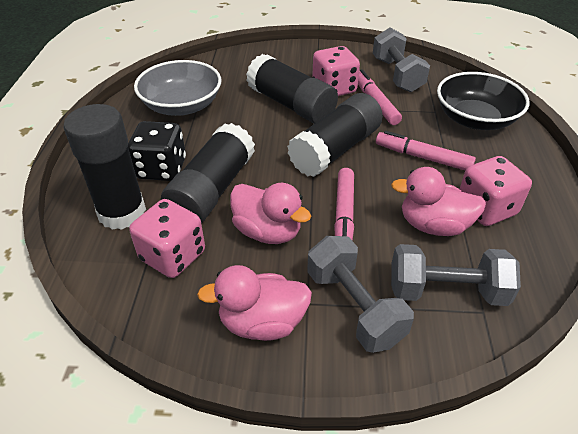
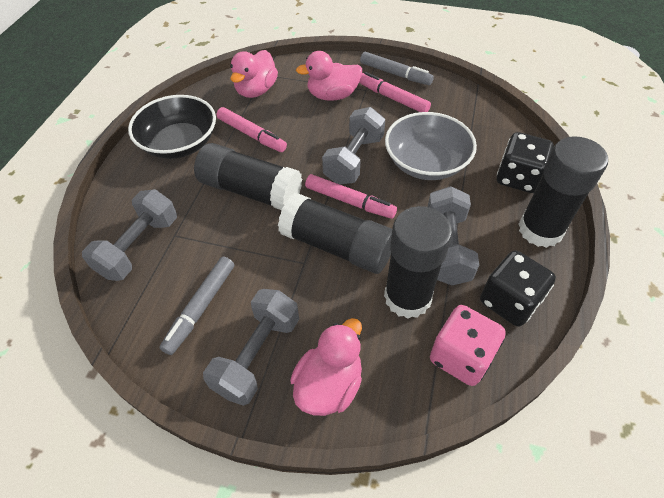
black dice: 1 -> 2
grey dumbbell: 3 -> 4
grey marker: 0 -> 2
pink dice: 3 -> 1

